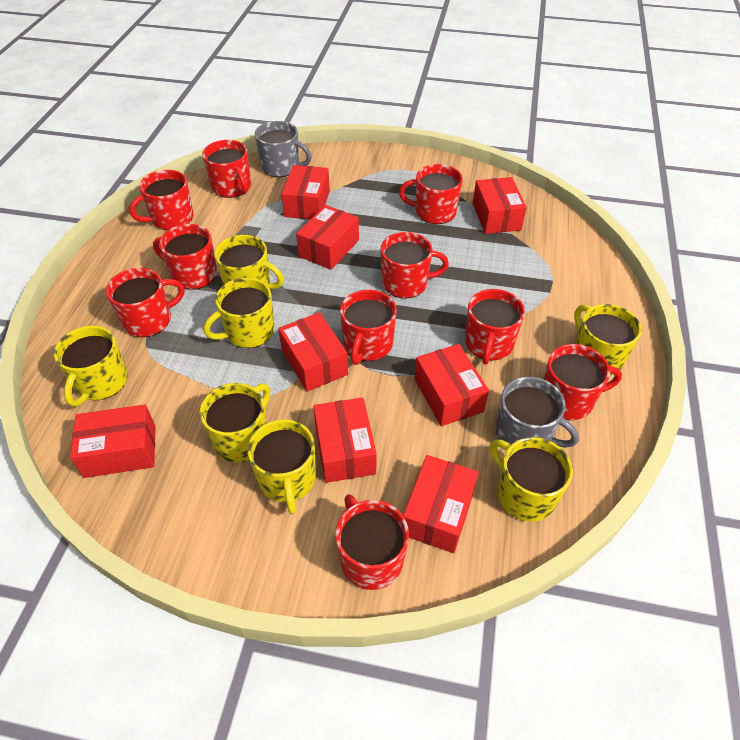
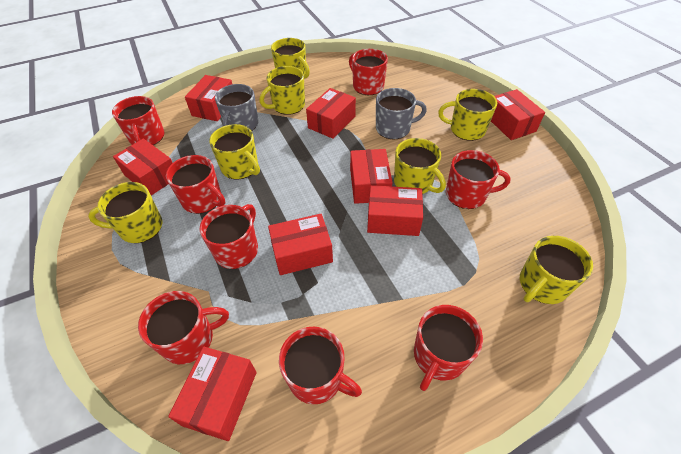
red mug: 10 -> 8

